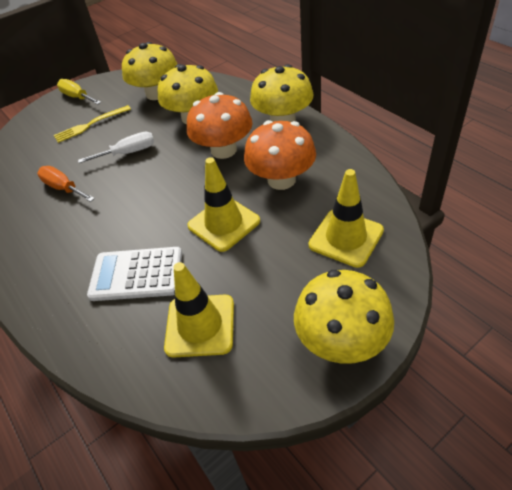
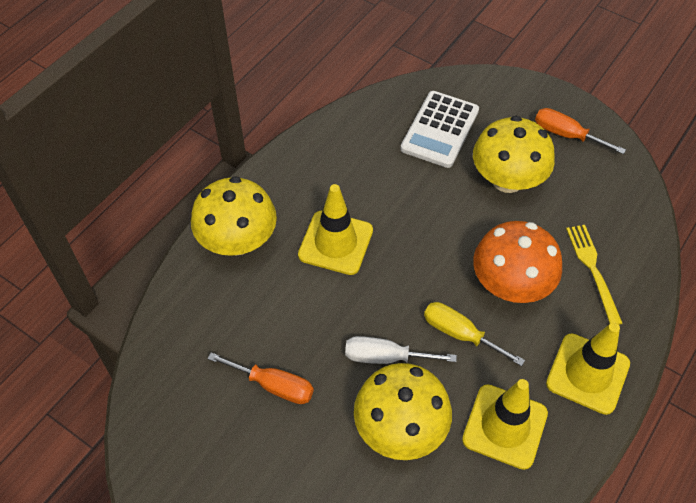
orange mushroom: 2 -> 1
orange screwdriver: 1 -> 2
yellow mushroom: 4 -> 3

